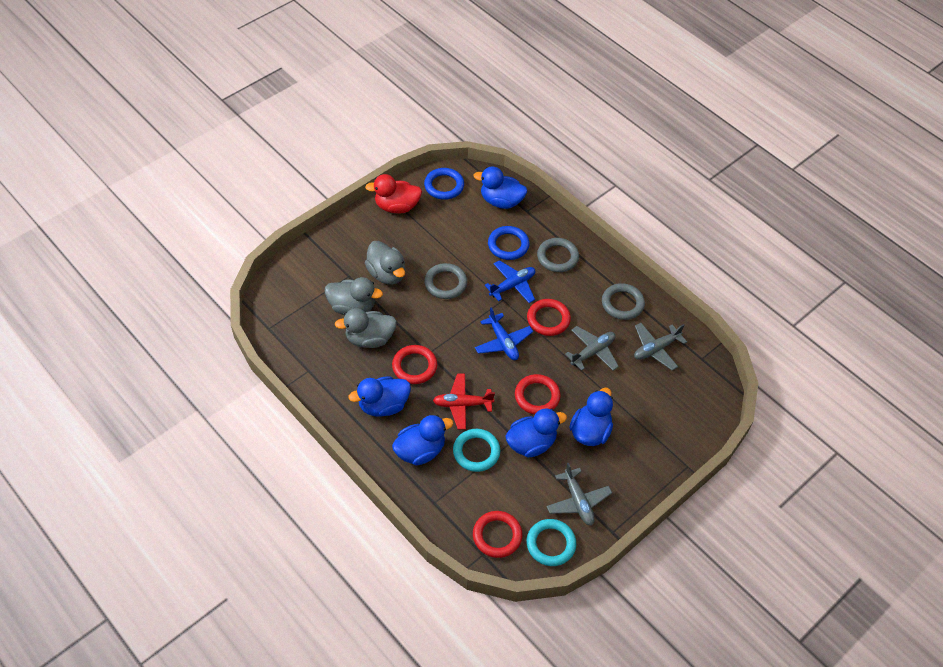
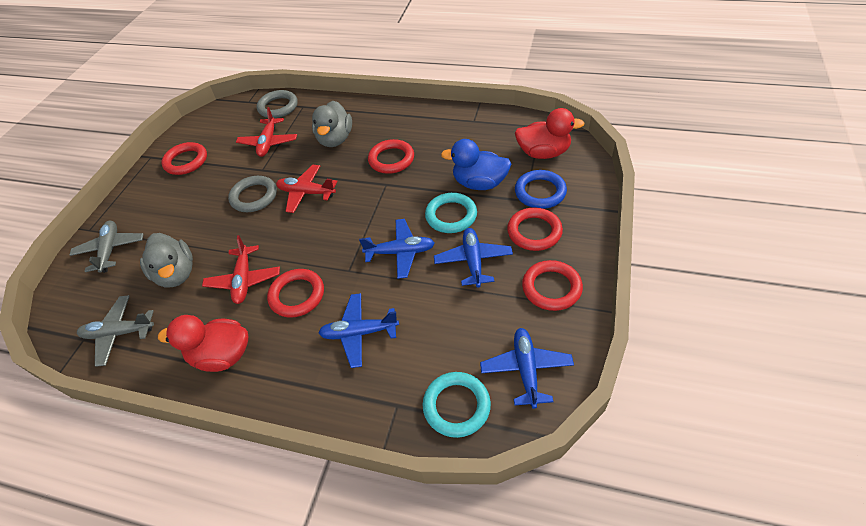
blue duck: 5 -> 1
blue plane: 2 -> 4
blue ring: 2 -> 1
grey duck: 3 -> 2
grey plane: 3 -> 2
grey ring: 3 -> 2
red duck: 1 -> 2
red plane: 1 -> 3
red ring: 4 -> 5

